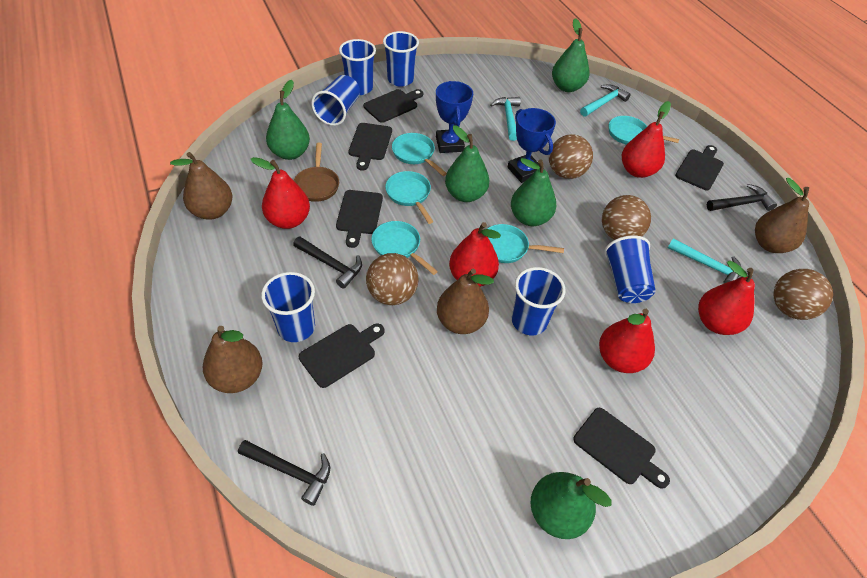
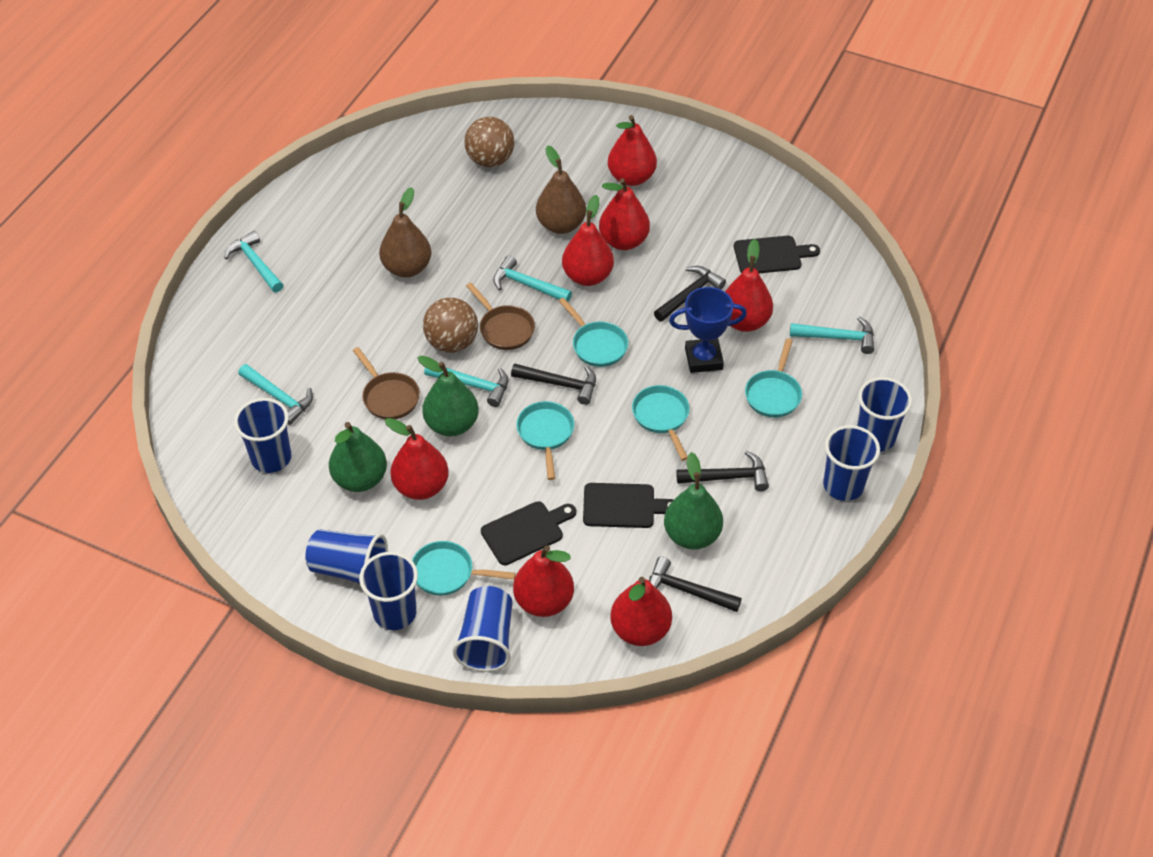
black cutting board: 6 -> 3
black hammer: 3 -> 4
blue trophy: 2 -> 1
brown ball: 4 -> 2
brown pan: 1 -> 2
brown pear: 4 -> 2
green pear: 5 -> 3
red pear: 5 -> 7
turquoise hammer: 3 -> 5

